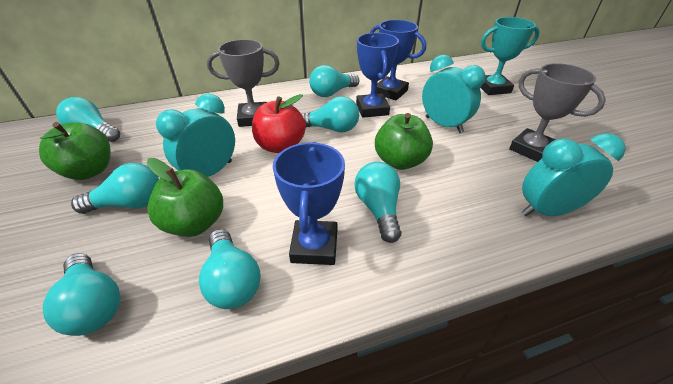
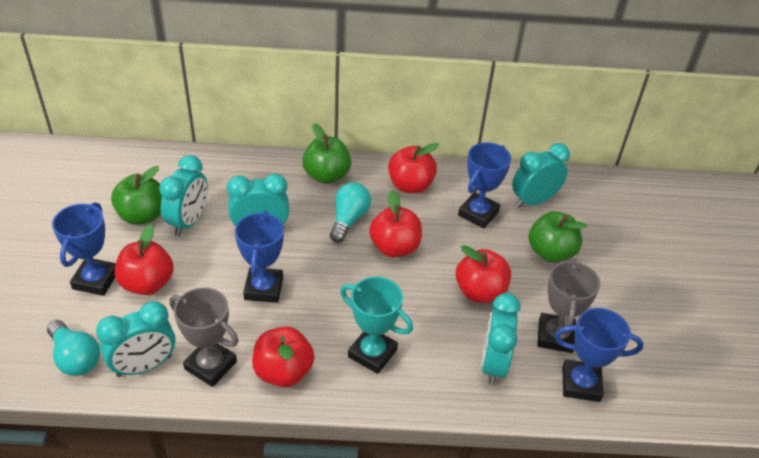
blue trophy: 3 -> 4
red apple: 1 -> 5
turquoise clock: 3 -> 5
turquoise light bulb: 7 -> 2

